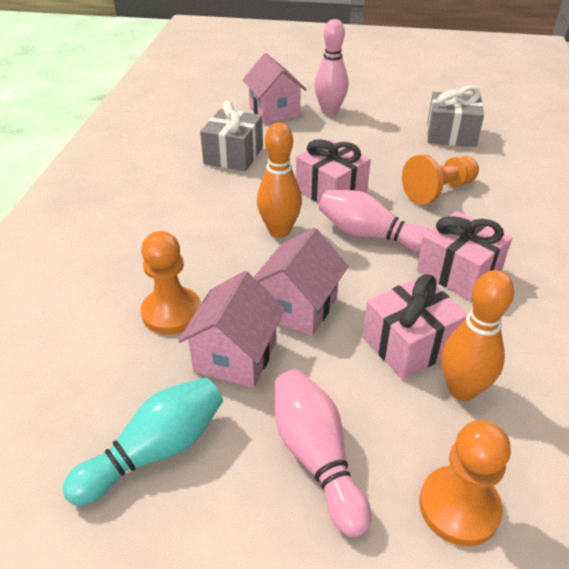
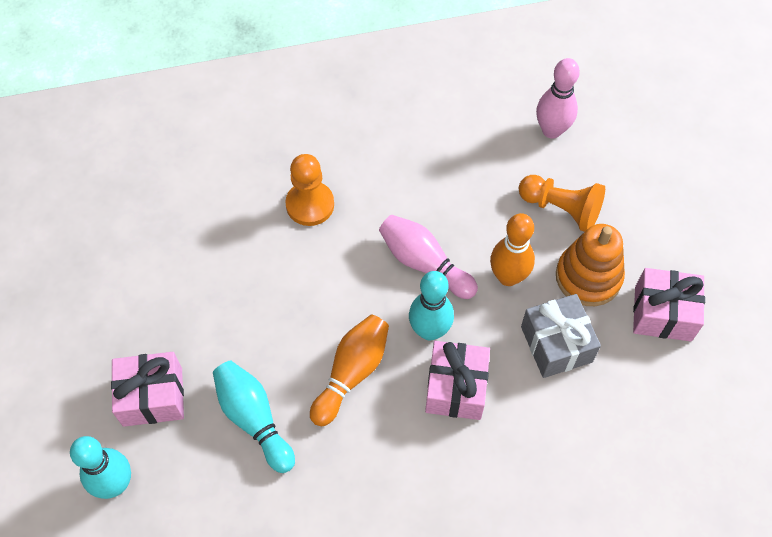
grey gift: 2 -> 1
orange pawn: 3 -> 2
orange stacking toy: 0 -> 1
pink bowling pin: 3 -> 2
pink house: 3 -> 0
turquoise bowling pin: 1 -> 3

